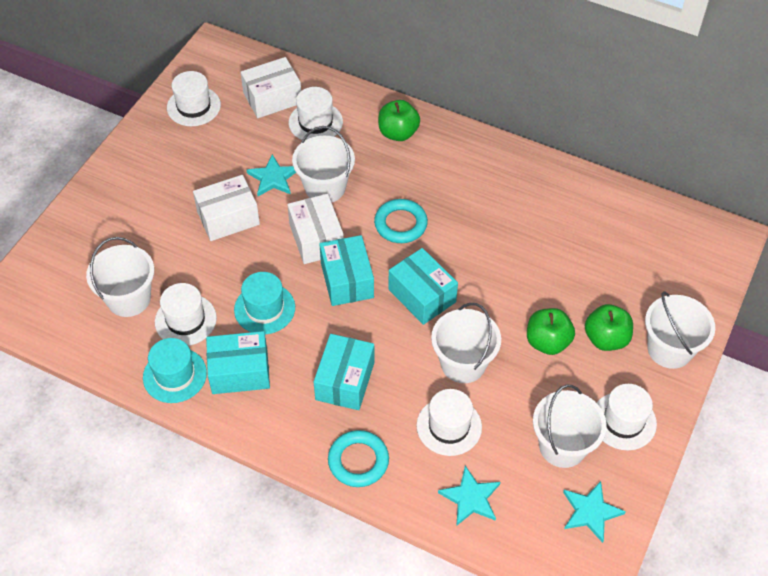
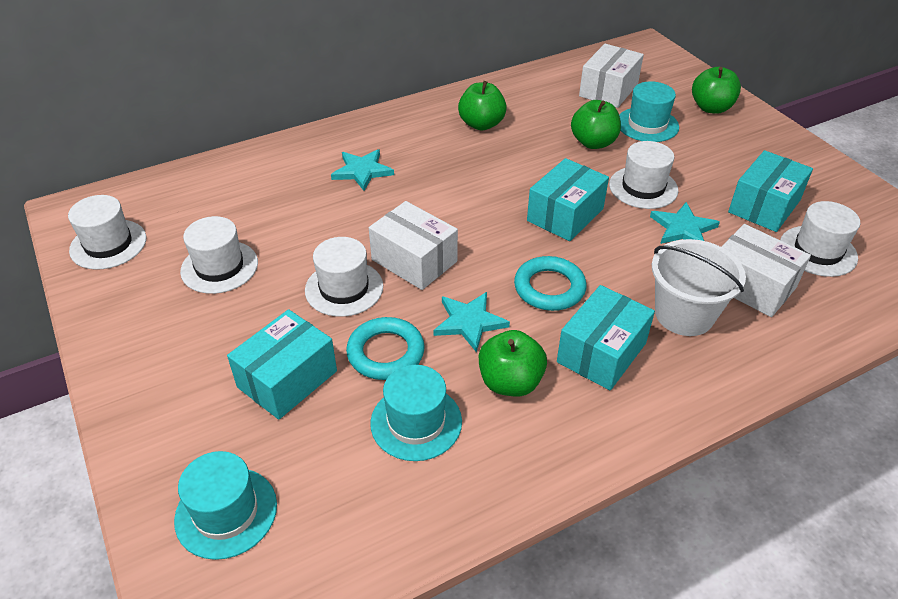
green apple: 3 -> 4
turquoise hat: 2 -> 3
white bucket: 5 -> 1

